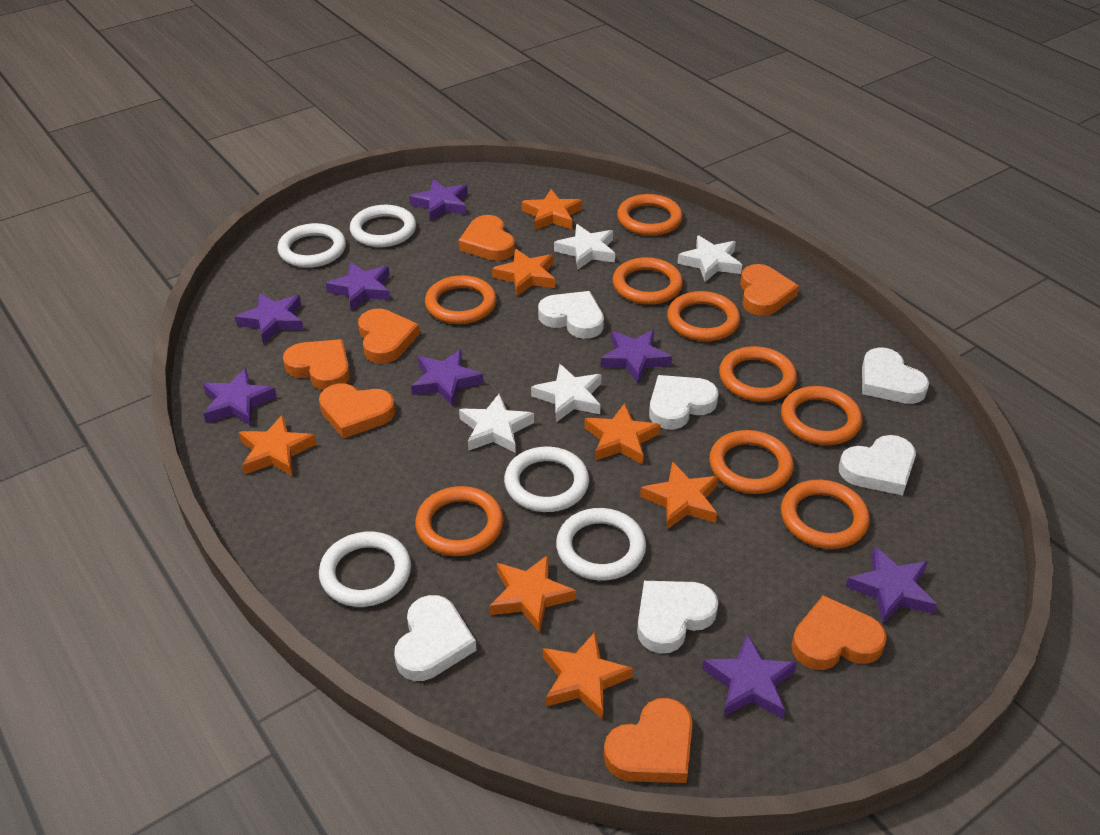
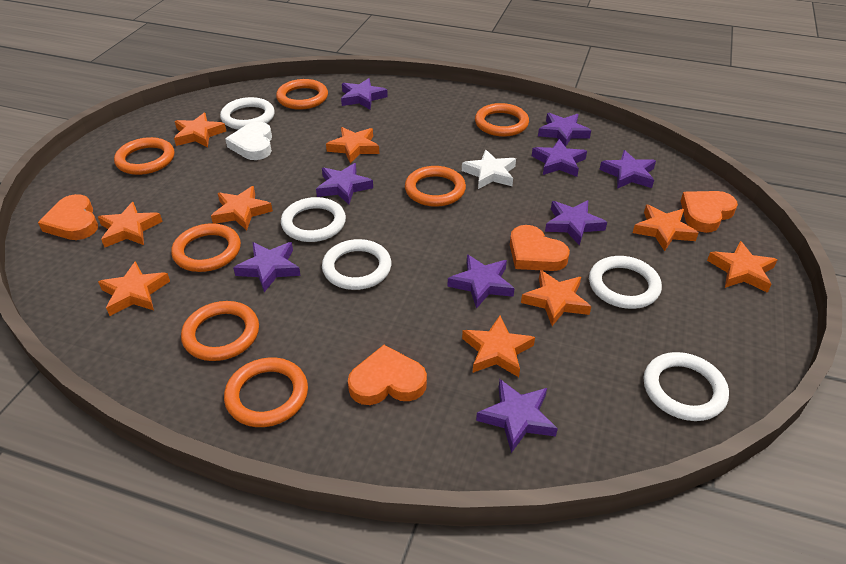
orange heart: 7 -> 4
orange ring: 9 -> 7
orange star: 7 -> 9
purple star: 8 -> 9
white heart: 6 -> 1
white star: 4 -> 1

